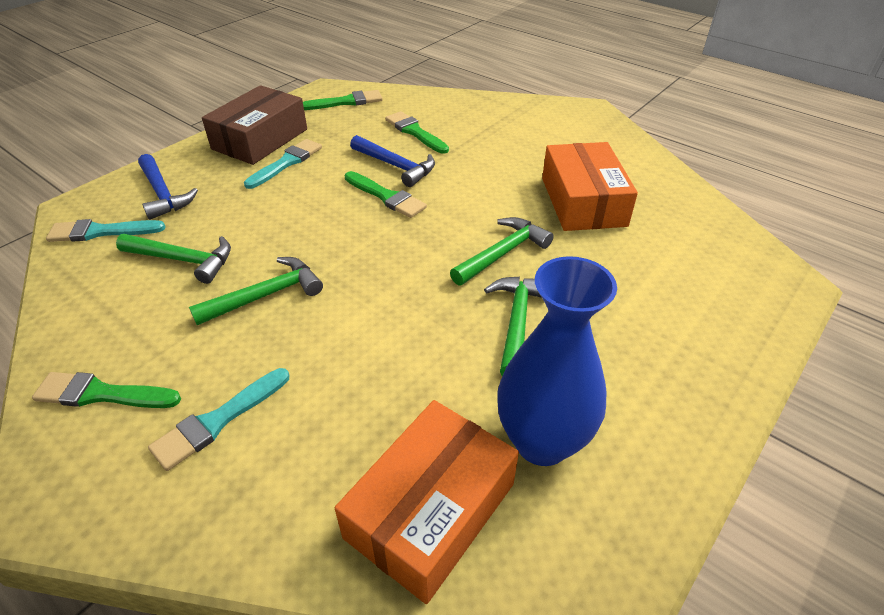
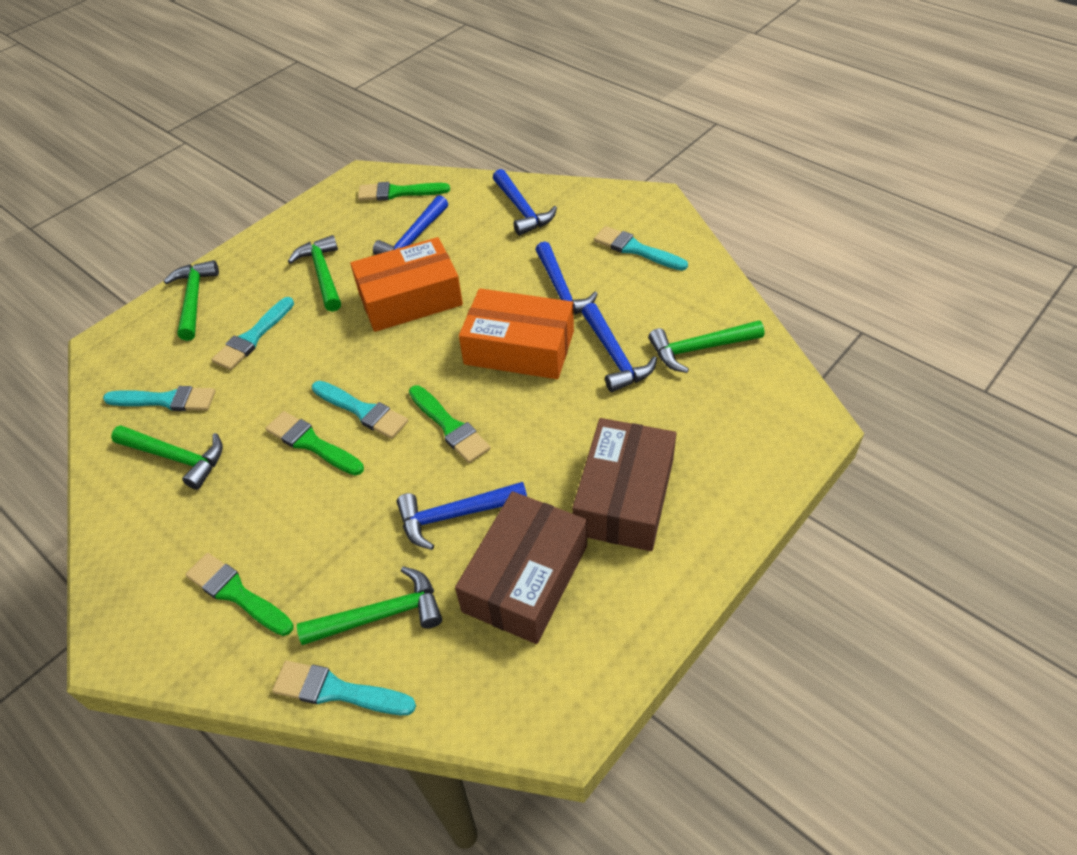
blue hammer: 2 -> 5
blue vase: 1 -> 0
brown box: 1 -> 2
green hammer: 4 -> 5
turquoise brush: 3 -> 5

